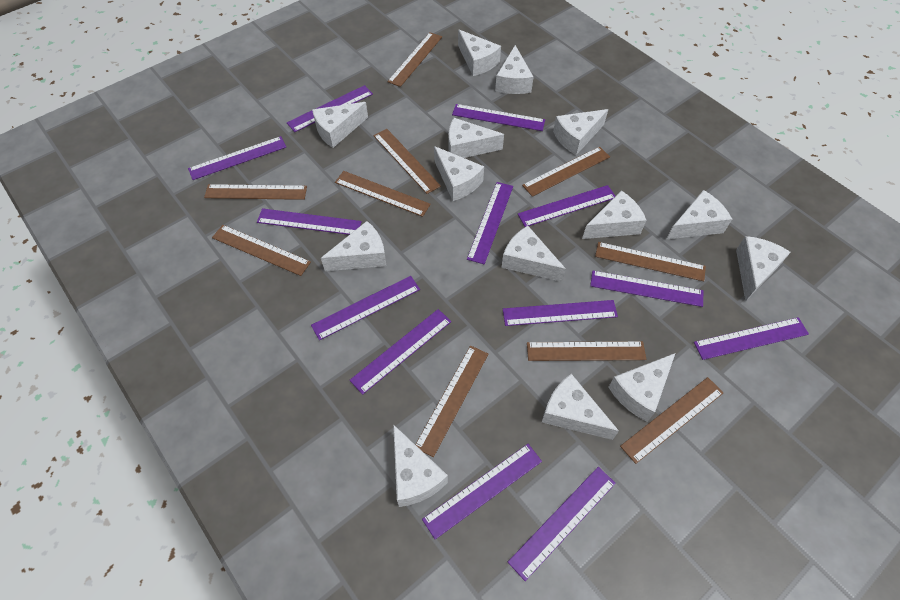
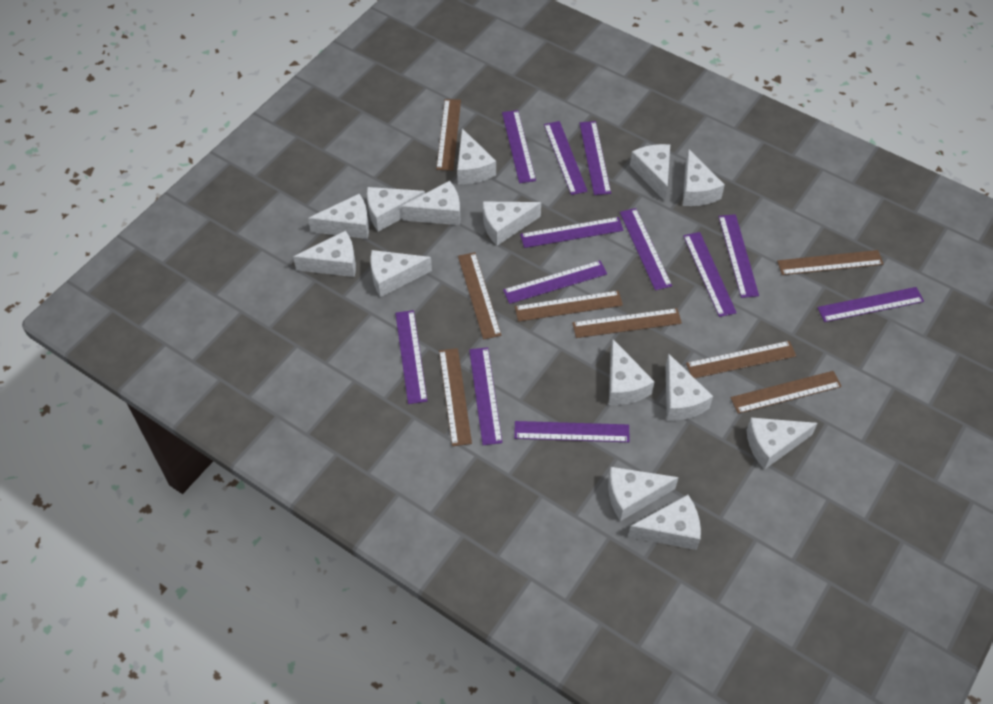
brown ruler: 10 -> 8
purple ruler: 13 -> 12

